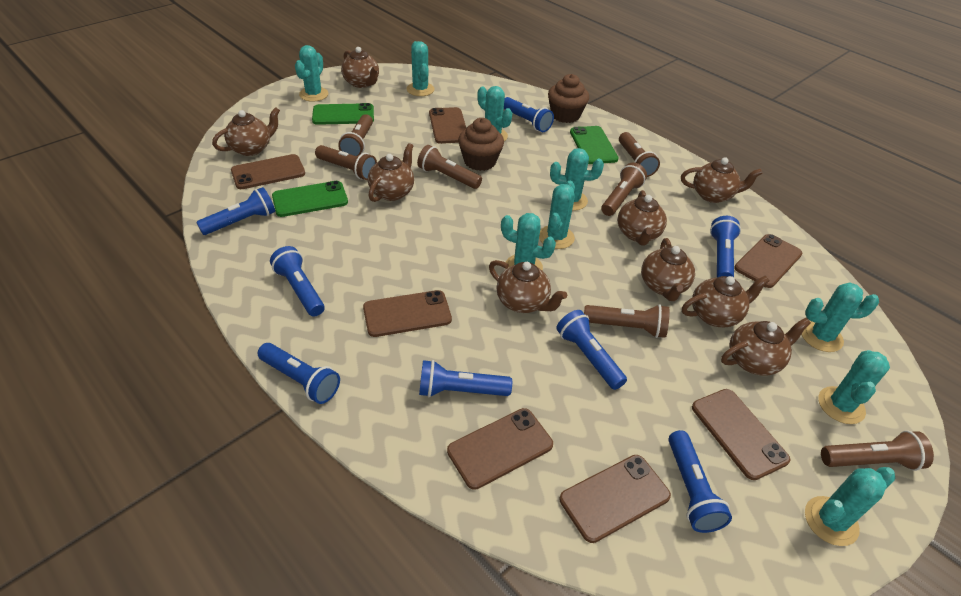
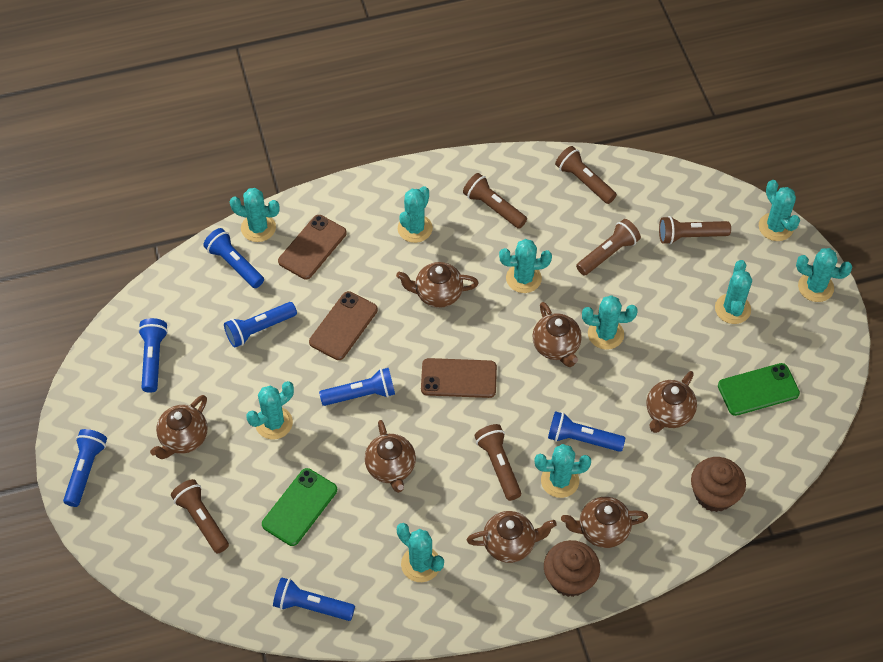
blue flashlight: 8 -> 7
brown flashlight: 7 -> 6
brown phone: 7 -> 3
brown teapot: 9 -> 7
green phone: 3 -> 2
turquoise cactus: 9 -> 10

